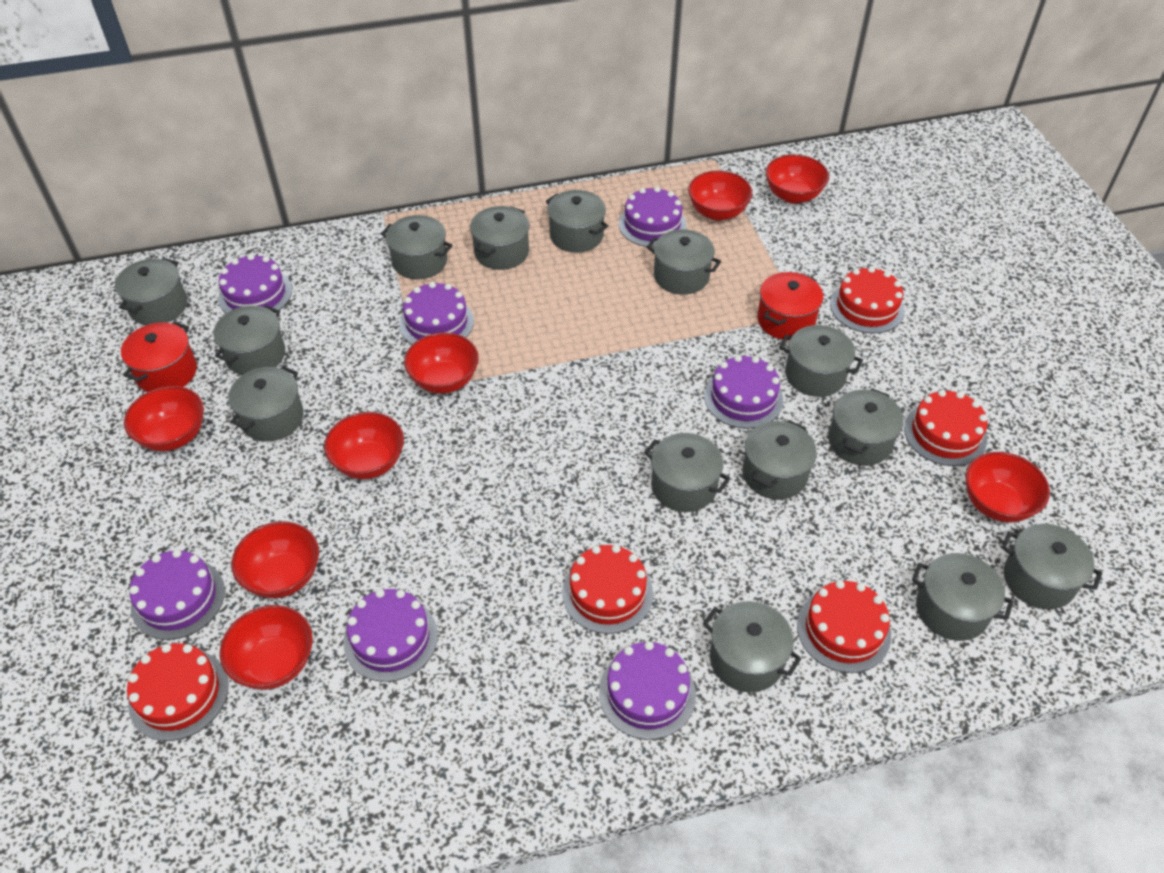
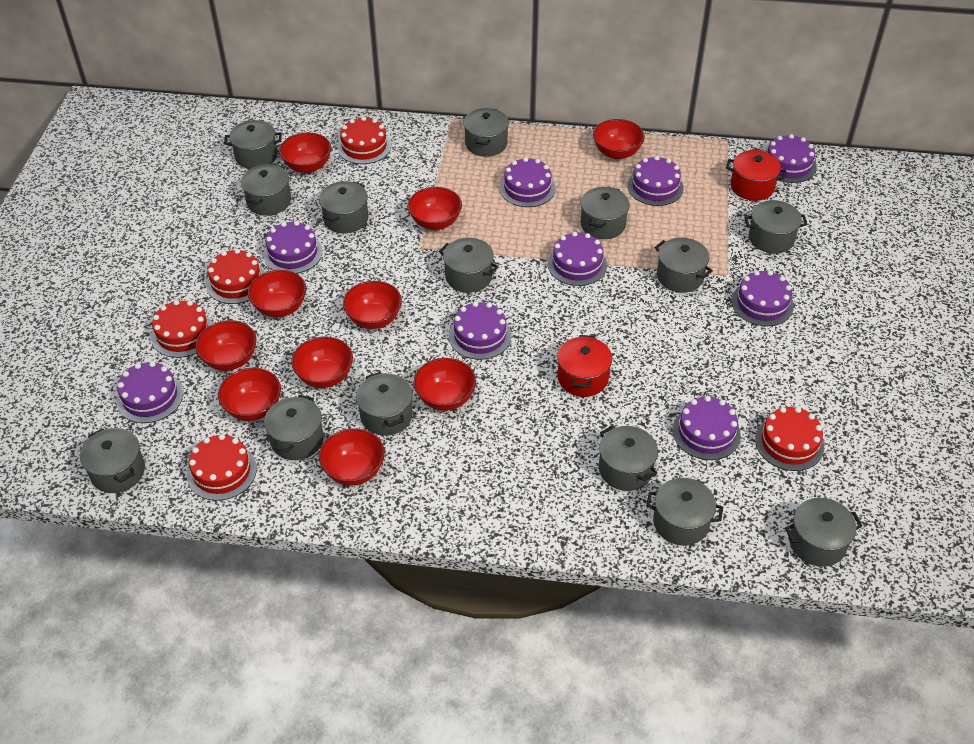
purple cake: 7 -> 9
red bowl: 8 -> 10

